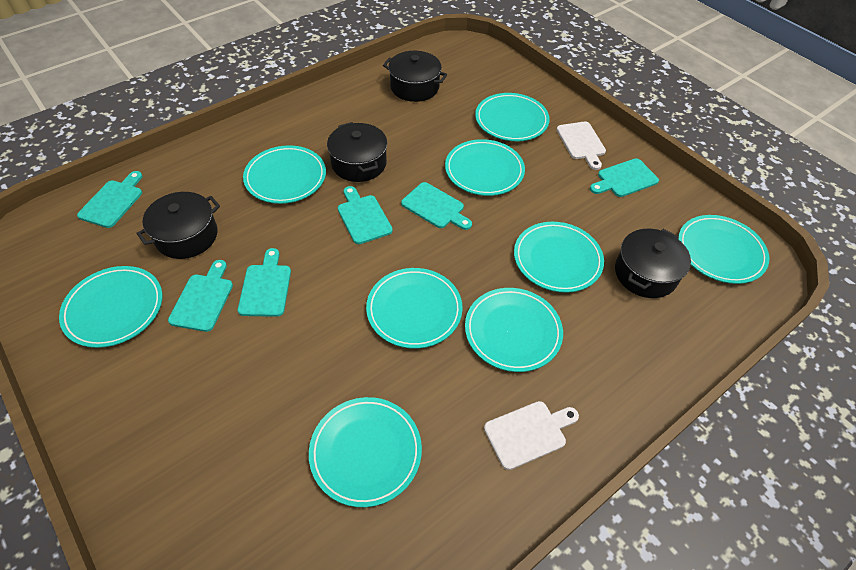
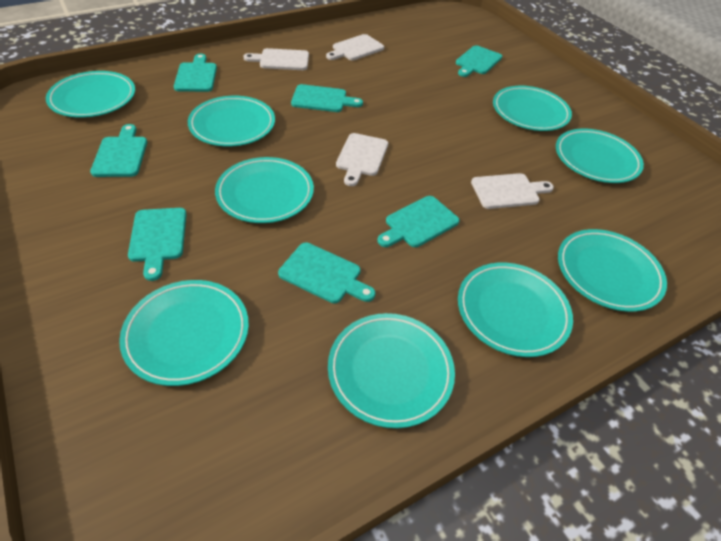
black pot: 4 -> 0
turquoise cutting board: 6 -> 7
white cutting board: 2 -> 4

